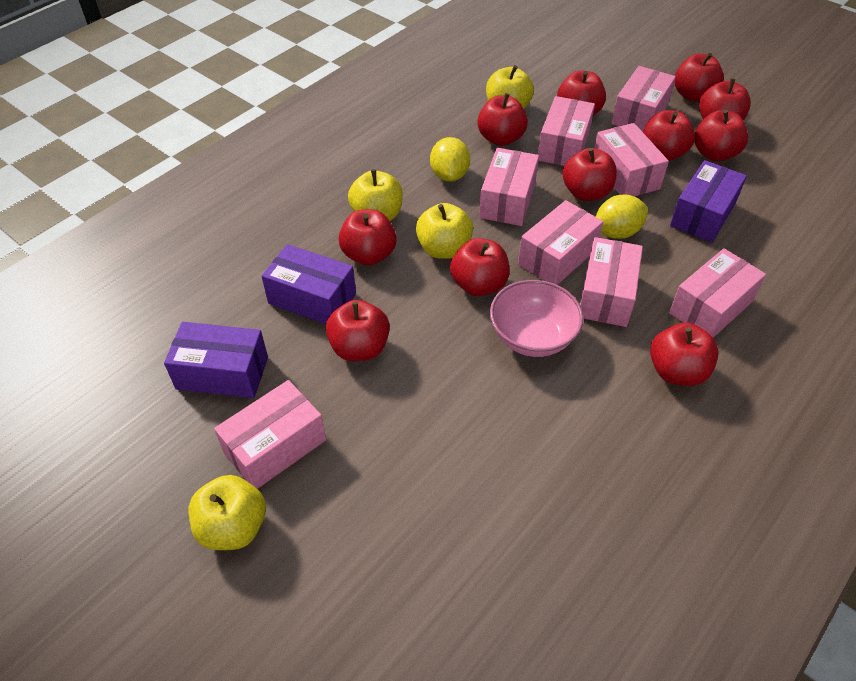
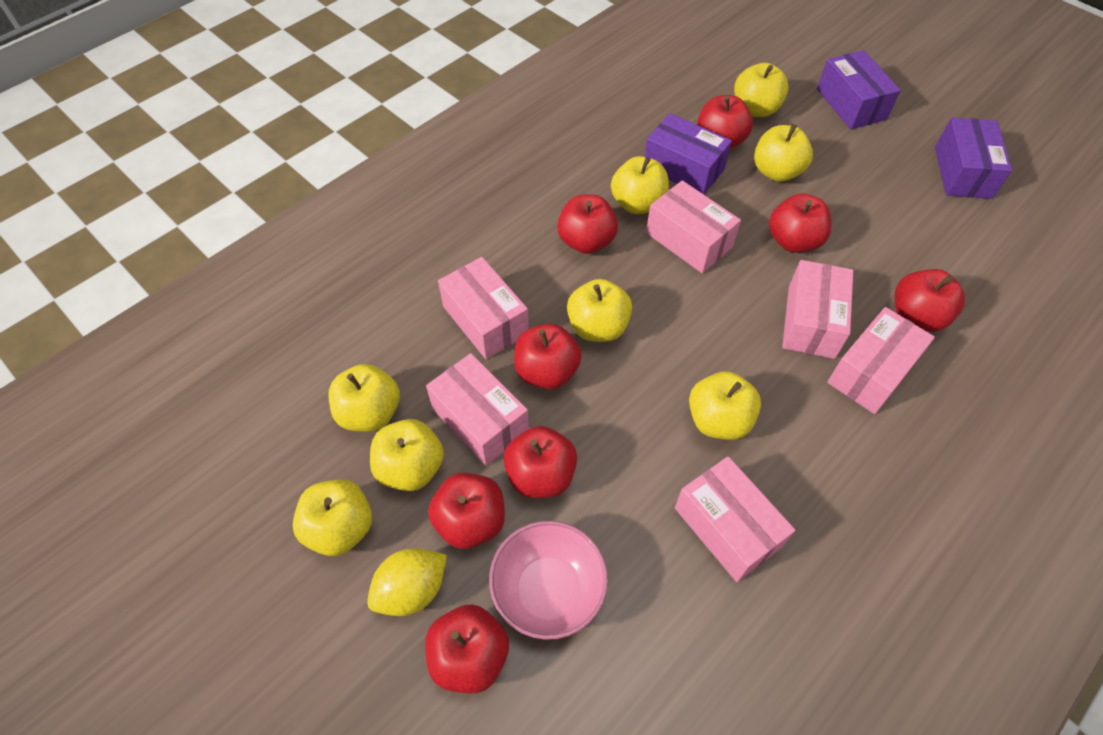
pink box: 8 -> 6
red apple: 11 -> 8
yellow apple: 4 -> 8
yellow lemon: 2 -> 1

